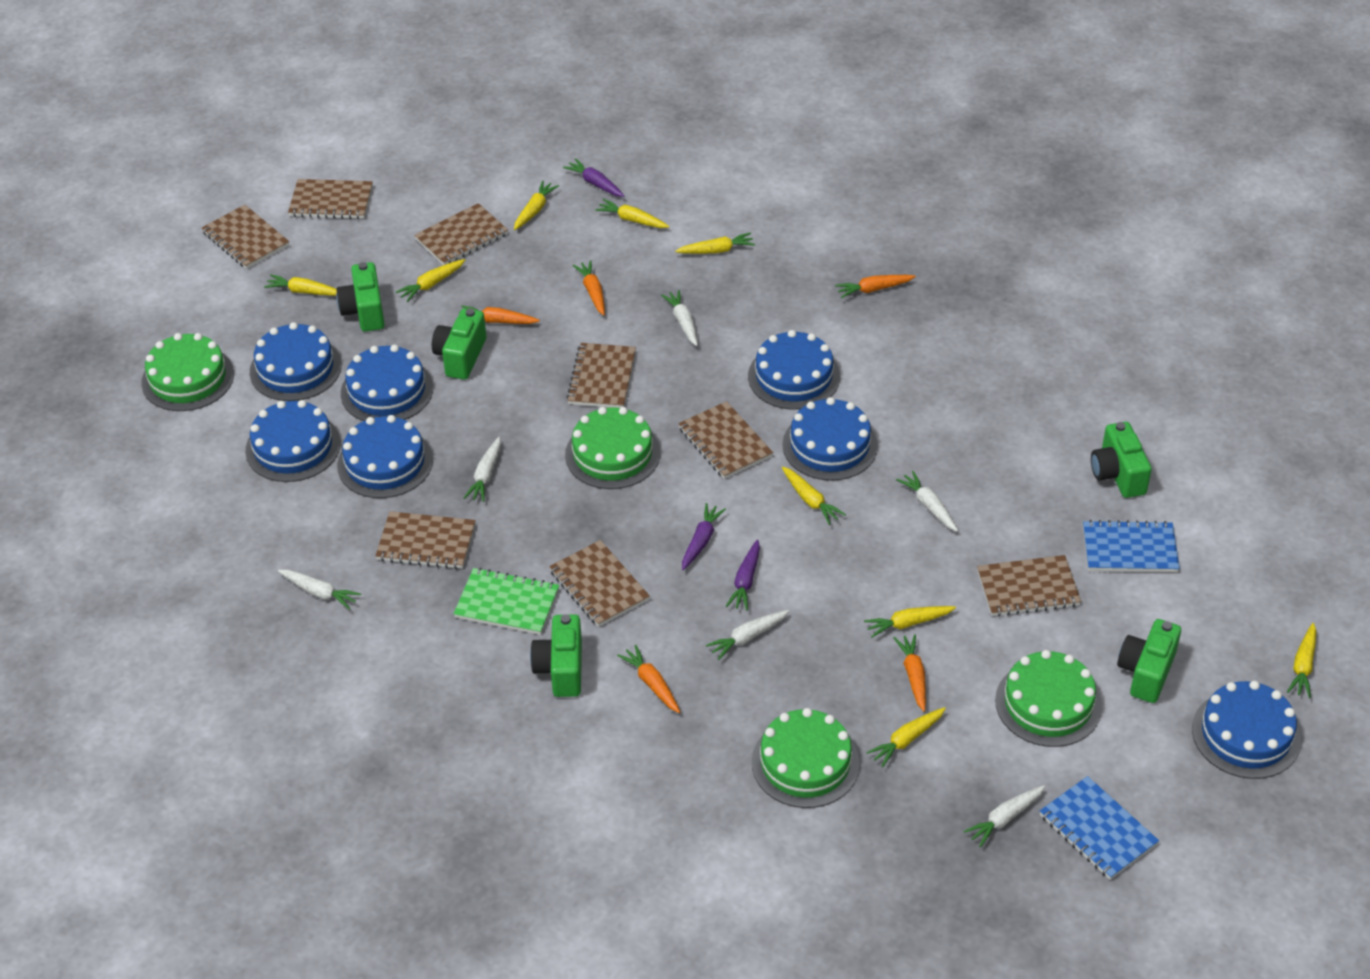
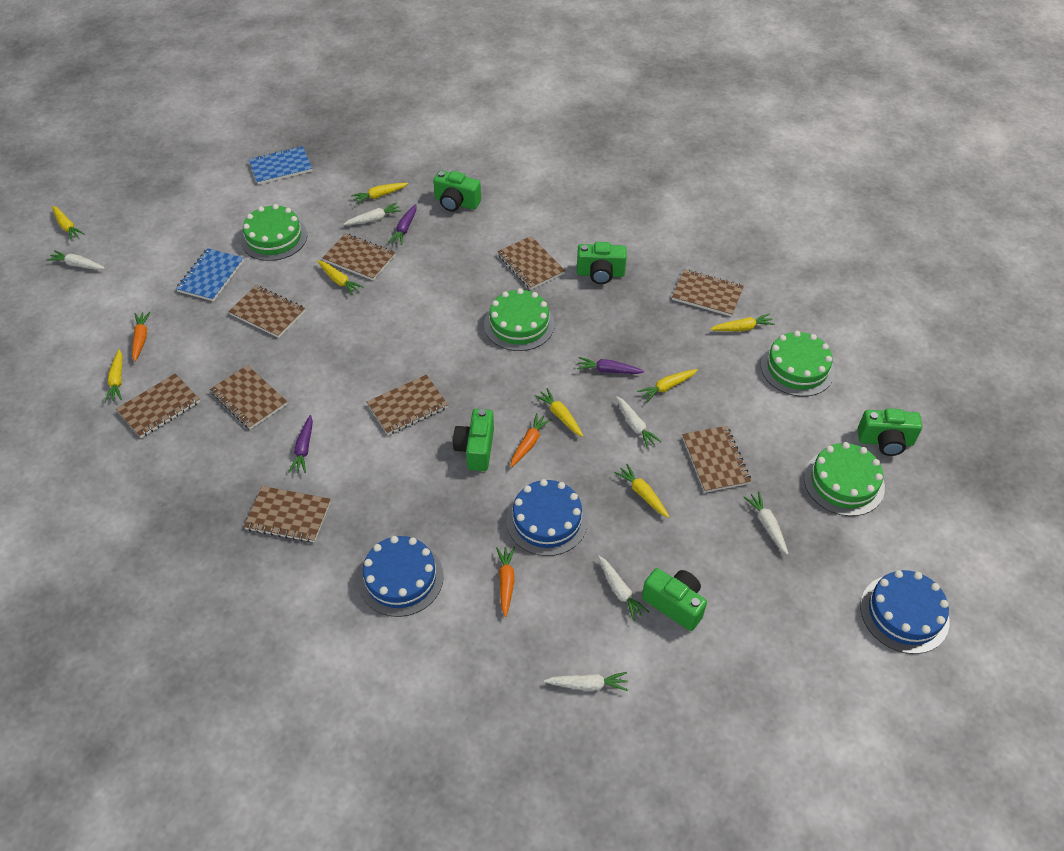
blue cake: 7 -> 3
brown notebook: 8 -> 9
green notebook: 1 -> 0
orange carrot: 5 -> 3
yellow carrot: 9 -> 8

